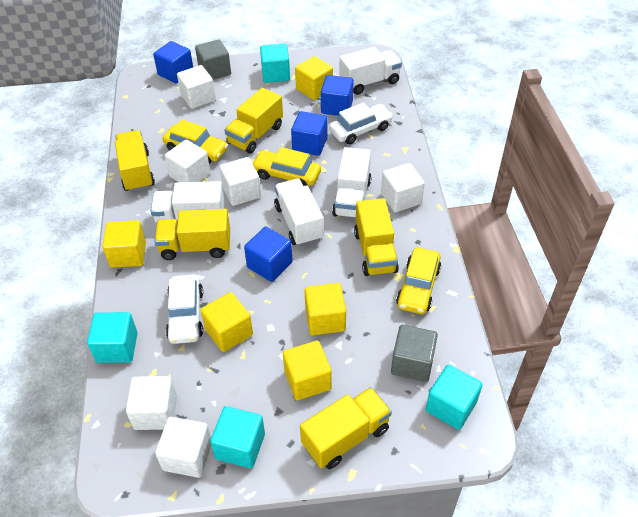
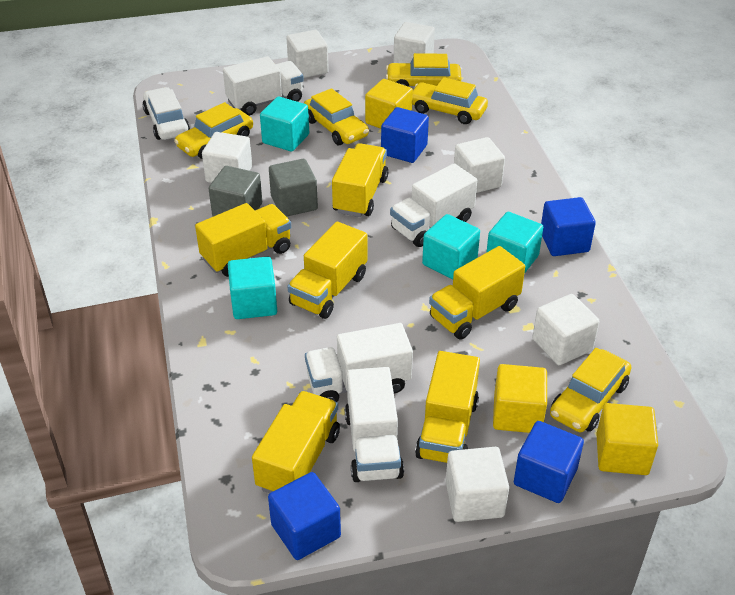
white car: 2 -> 1
yellow car: 3 -> 5
yellow cube: 5 -> 3
yellow truck: 5 -> 6

